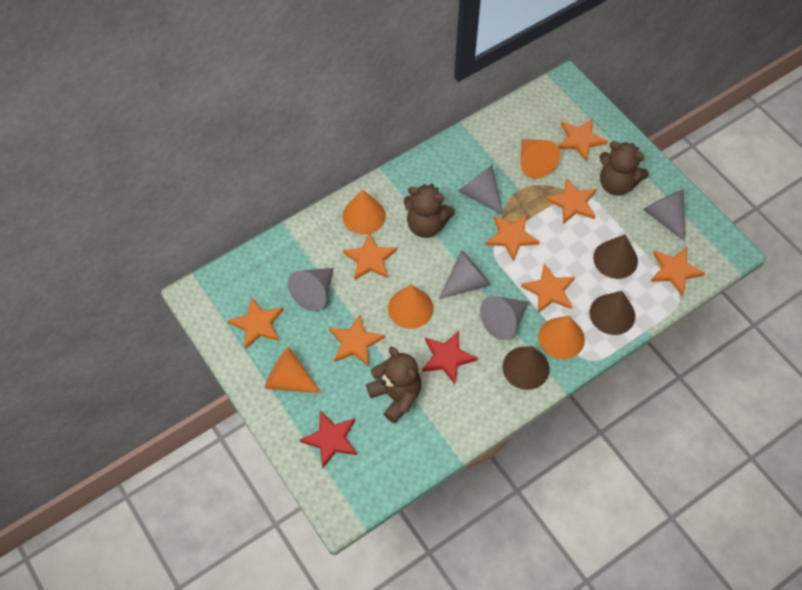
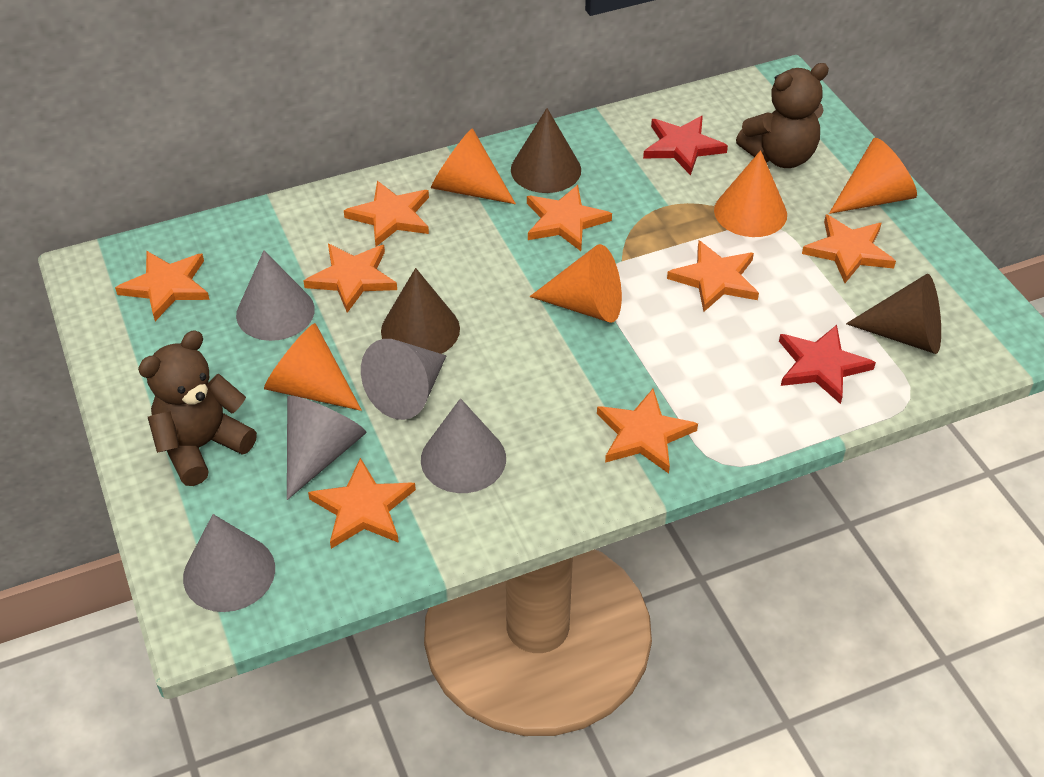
brown teddy bear: 3 -> 2

